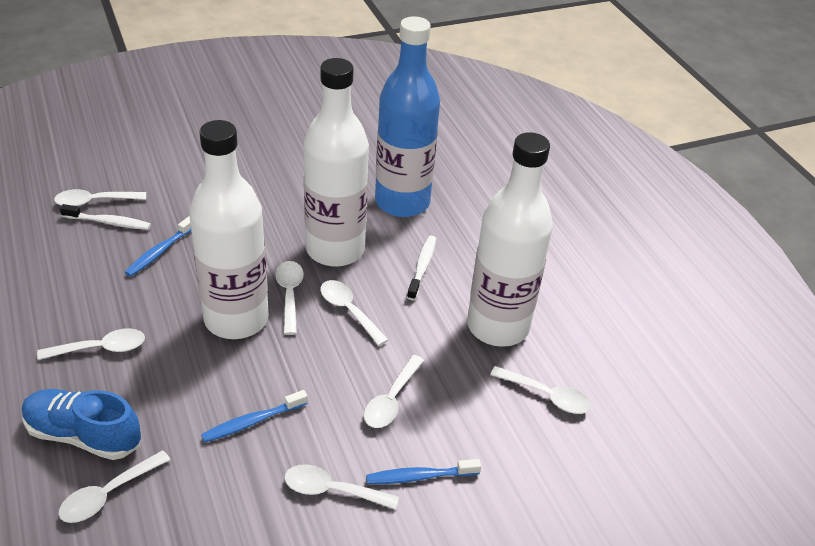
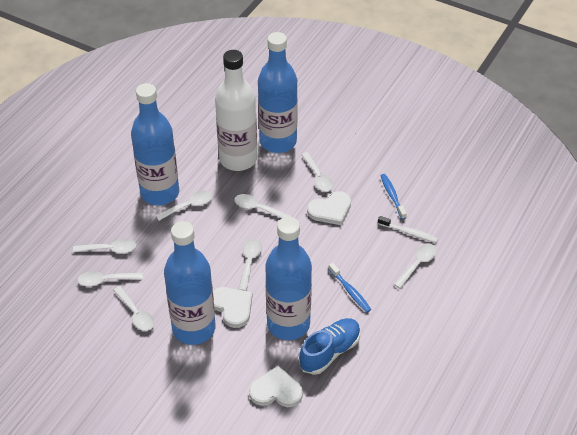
blue bottle: 1 -> 4
blue toothbrush: 3 -> 2
white bottle: 3 -> 1
white heart: 0 -> 3
white toothbrush: 2 -> 1

